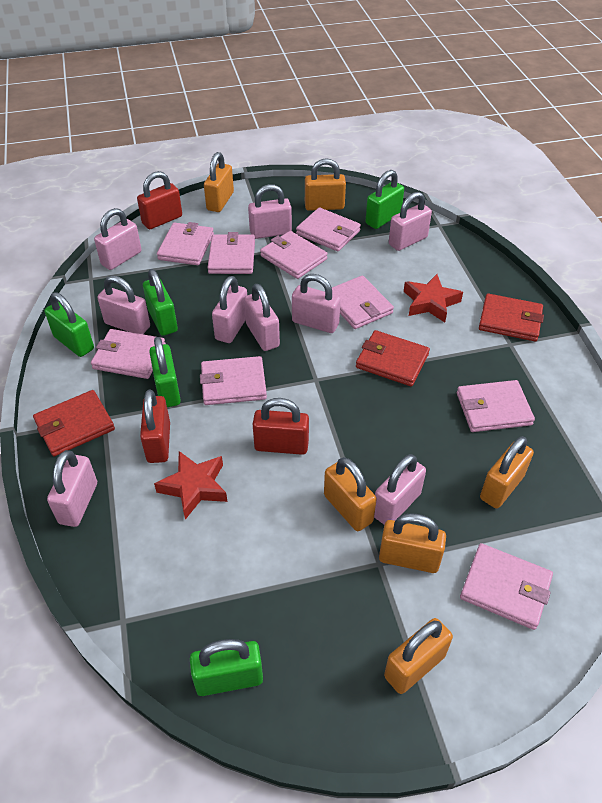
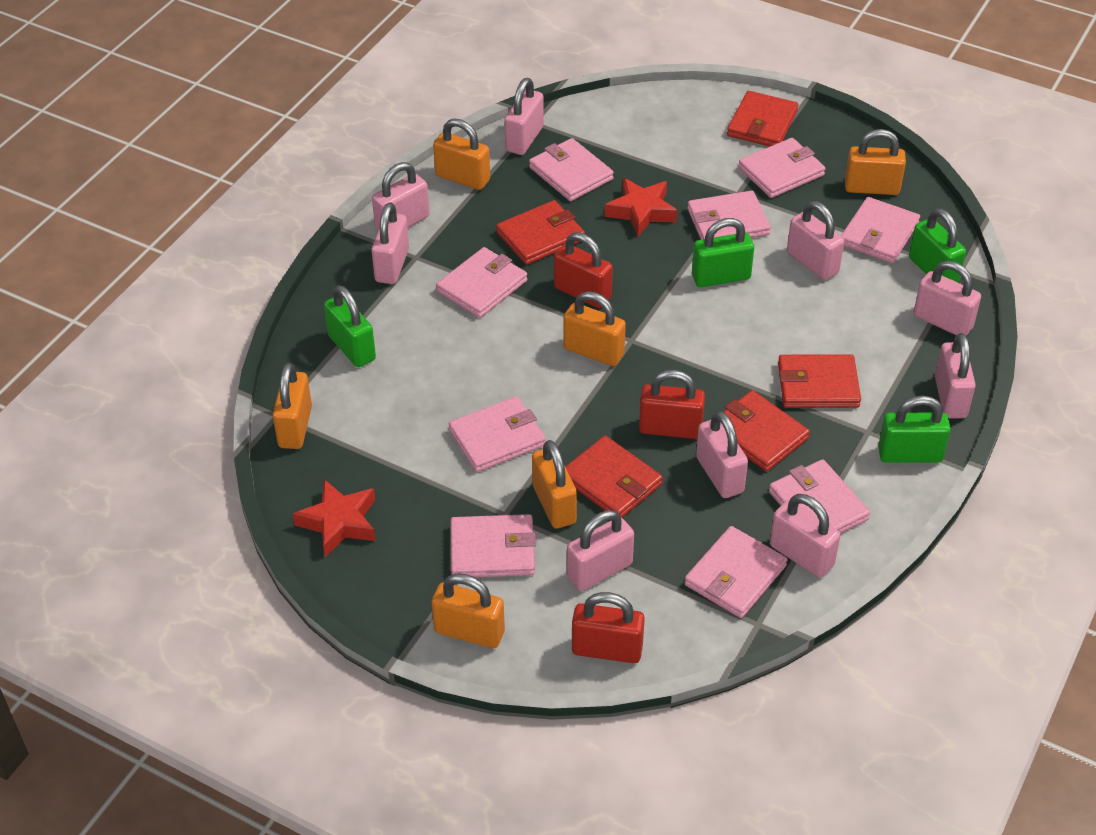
green padlock: 5 -> 4
red wallet: 3 -> 5

